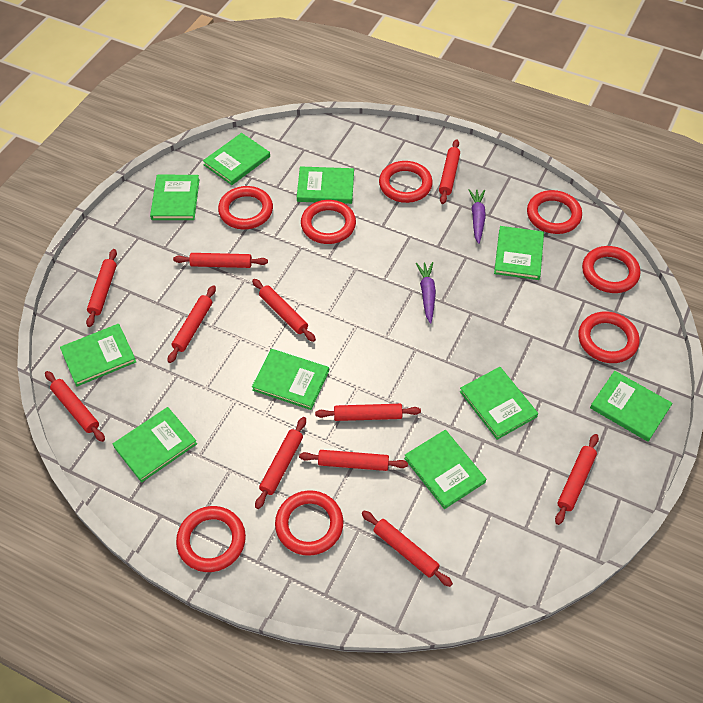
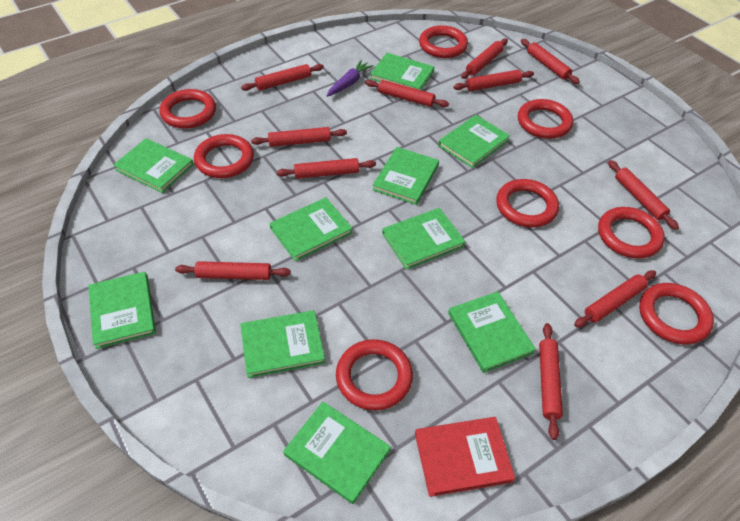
purple carrot: 2 -> 1
red book: 0 -> 1

